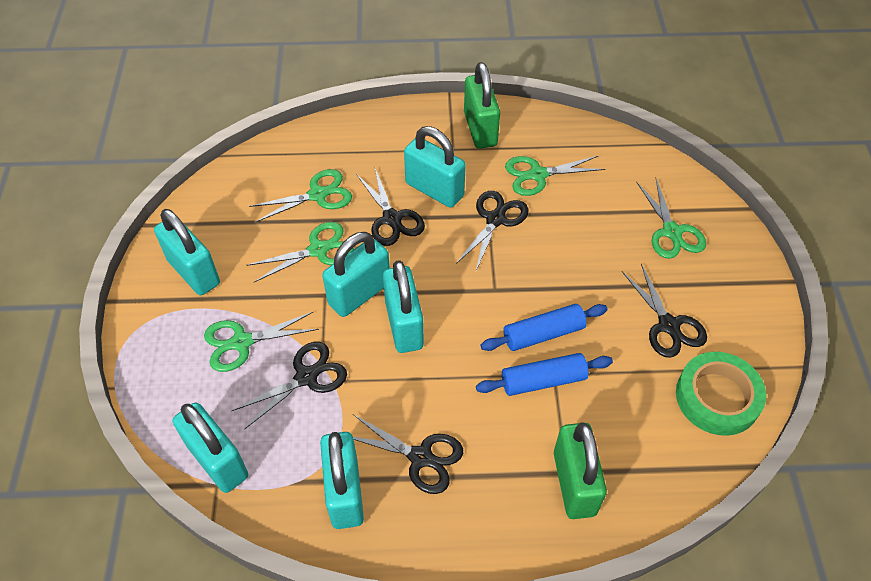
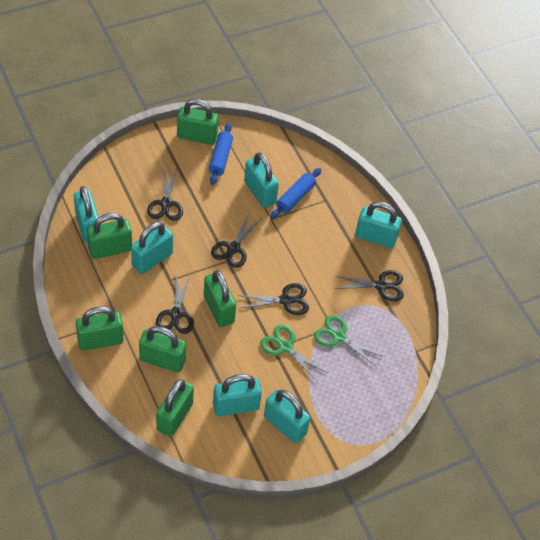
green padlock: 2 -> 6
green scissors: 5 -> 2
green tape: 1 -> 0

